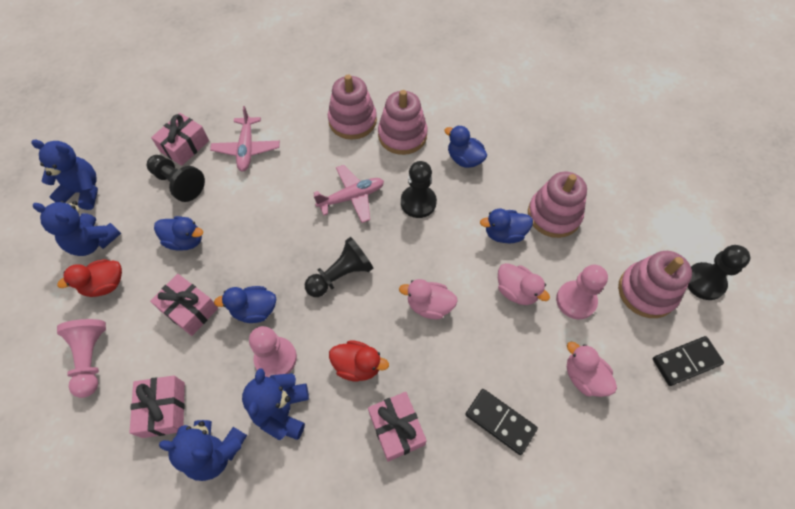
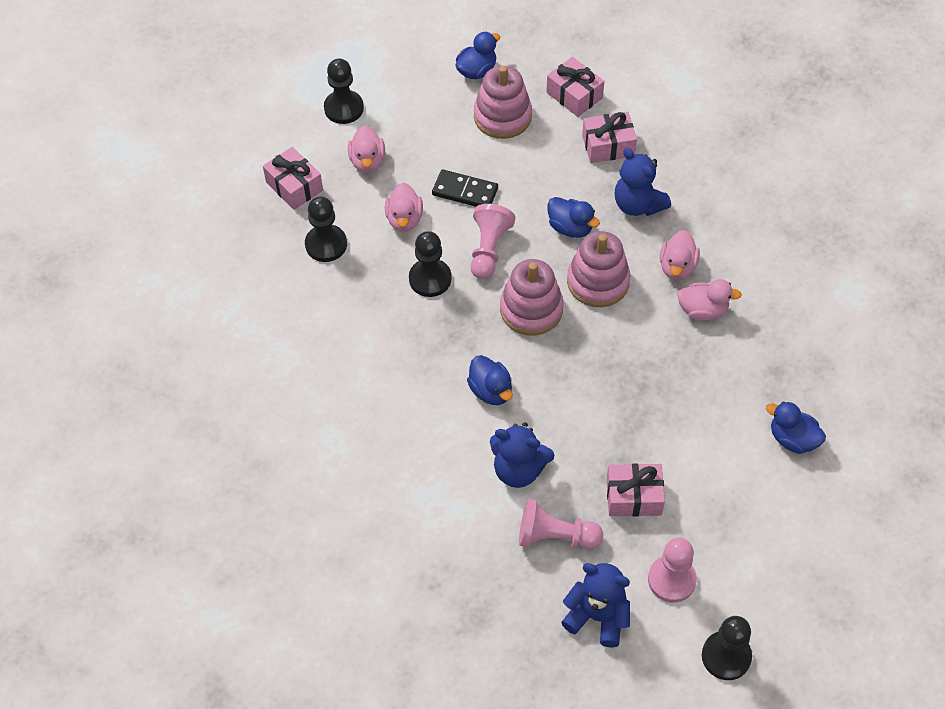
black domino: 2 -> 1
blue teddy bear: 4 -> 3
pink duck: 3 -> 4
pink plane: 2 -> 0
pink stacking toy: 4 -> 3
red duck: 2 -> 0

